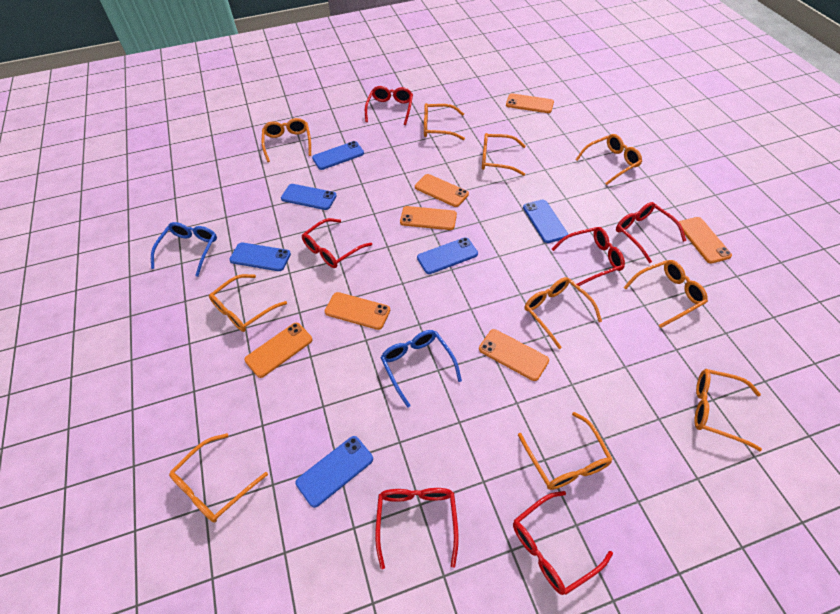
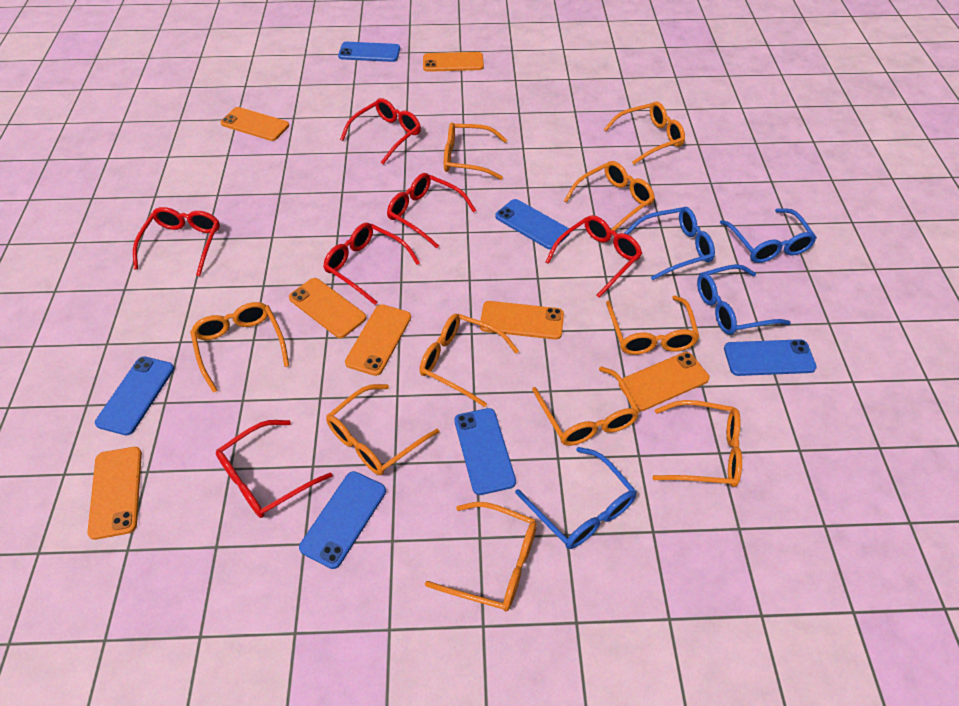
blue glasses: 2 -> 4

